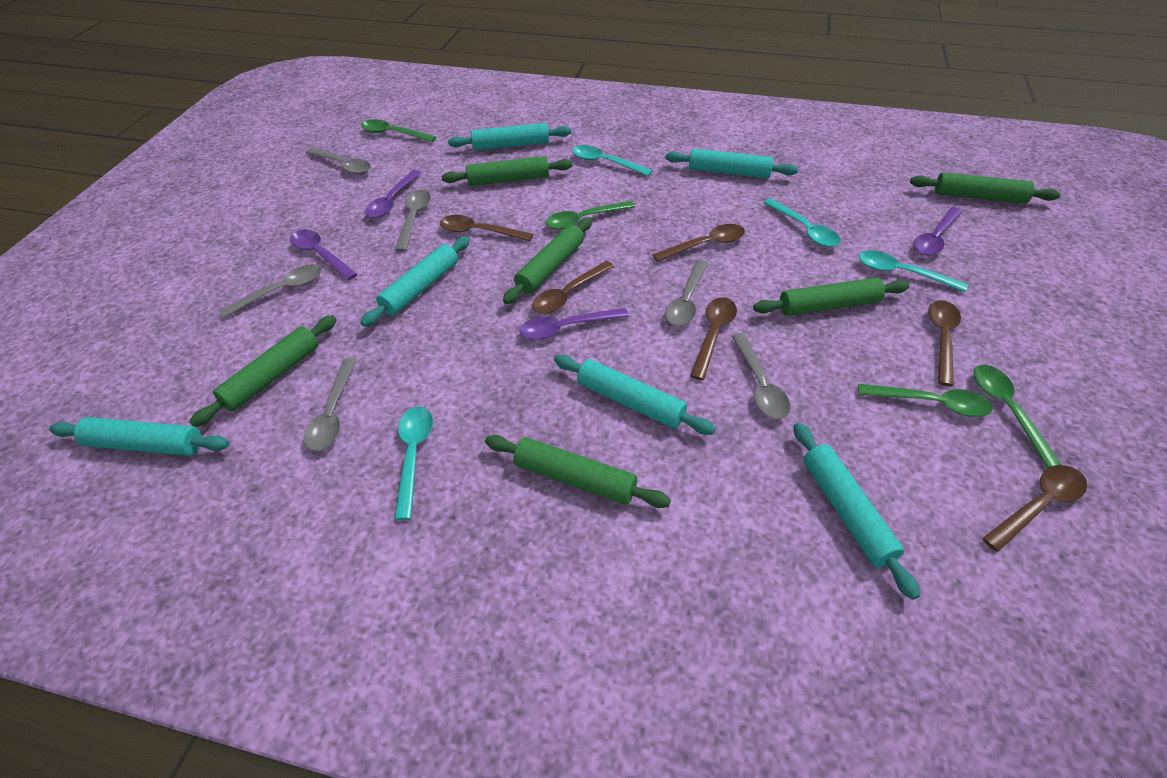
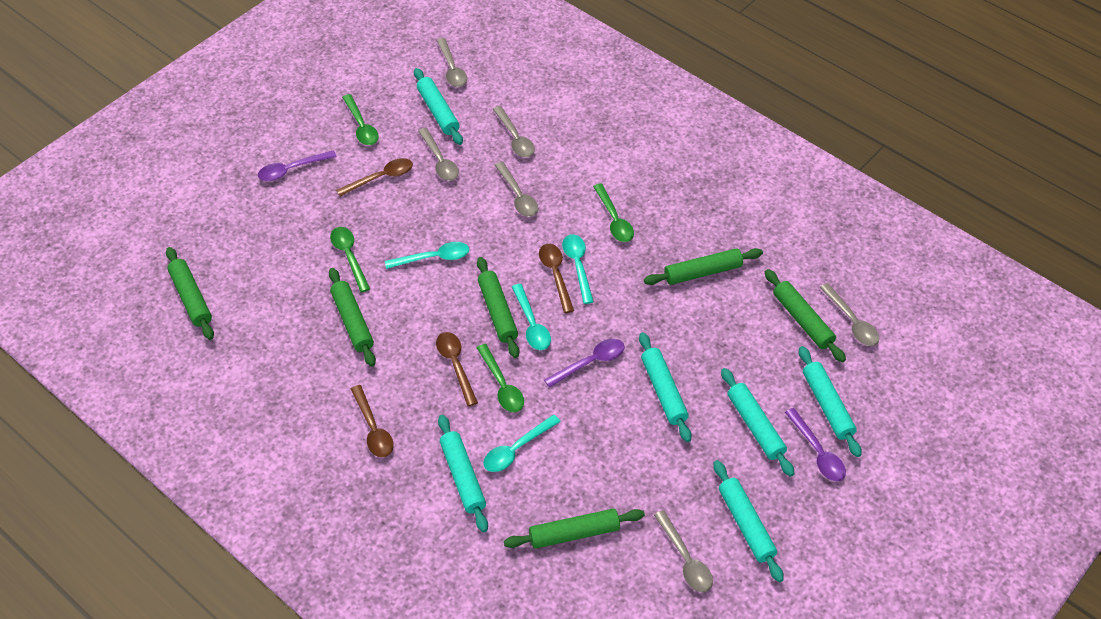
brown spoon: 6 -> 4
purple spoon: 4 -> 3

